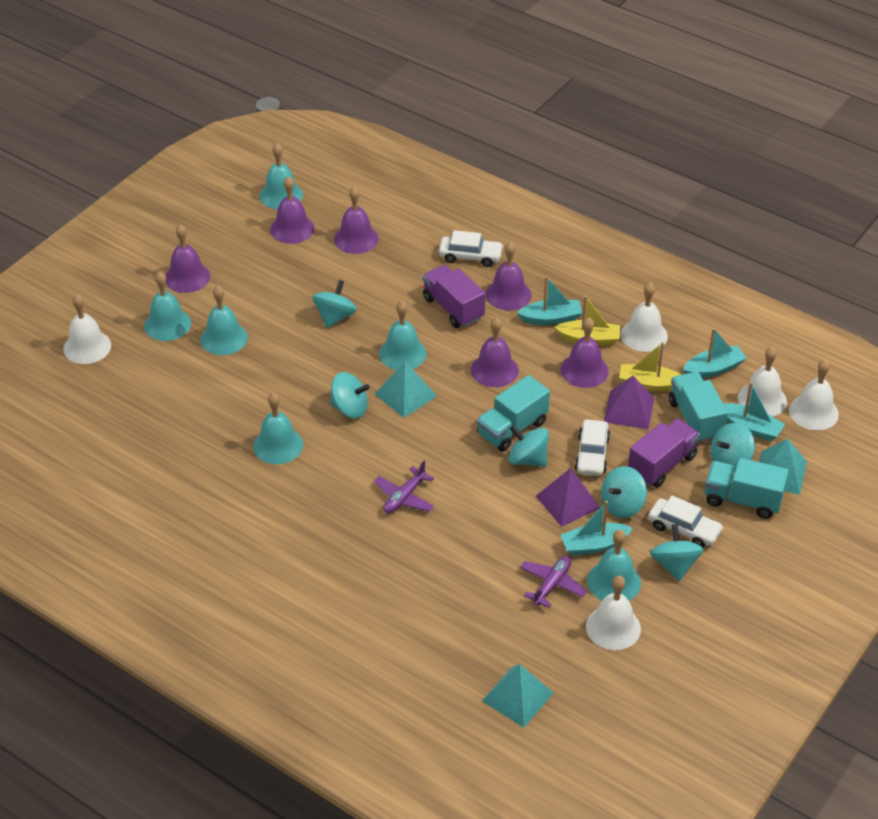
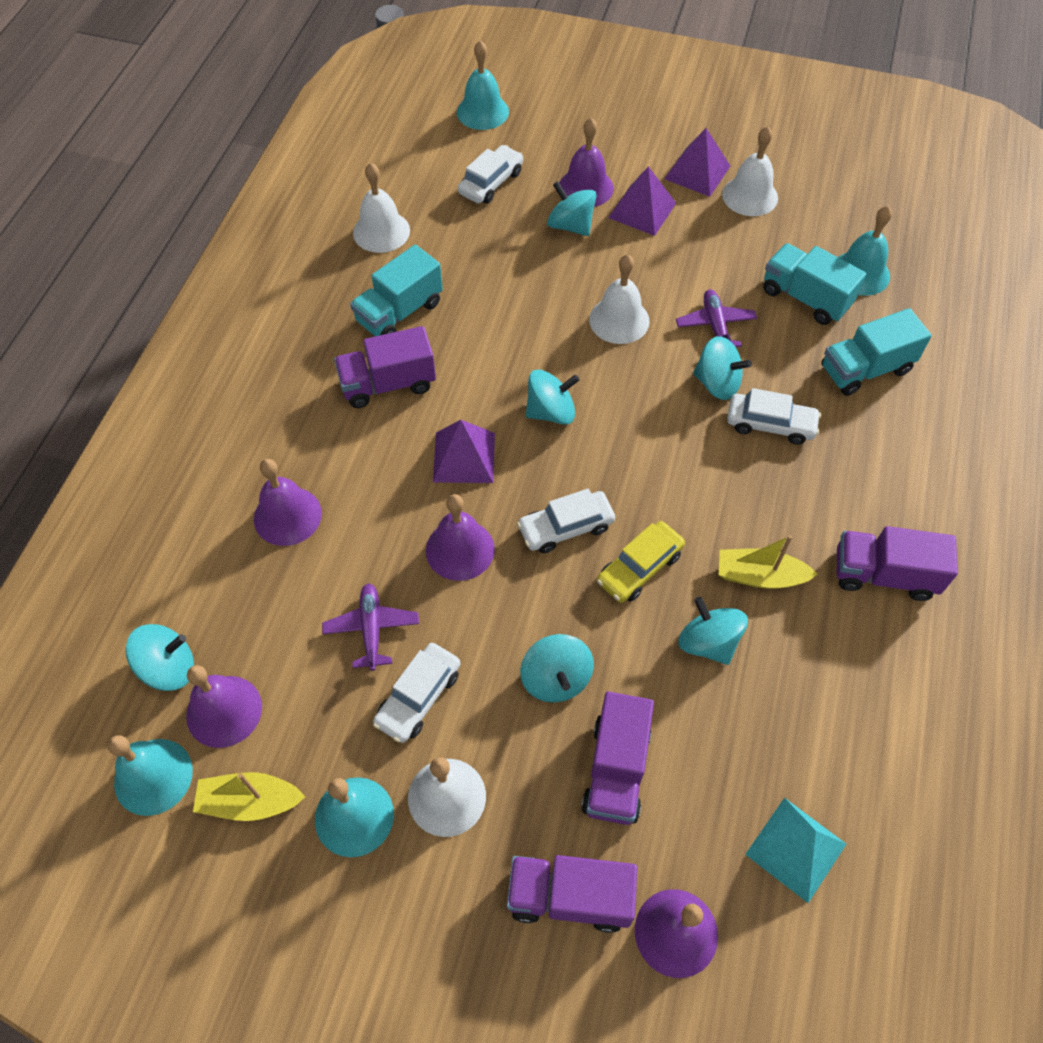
purple bell: 6 -> 5
purple pyramid: 2 -> 3
purple truck: 2 -> 4
turquoise bell: 6 -> 4
turquoise boat: 4 -> 0
turquoise pyramid: 3 -> 1
white bell: 5 -> 4
white car: 3 -> 4
yellow car: 0 -> 1

